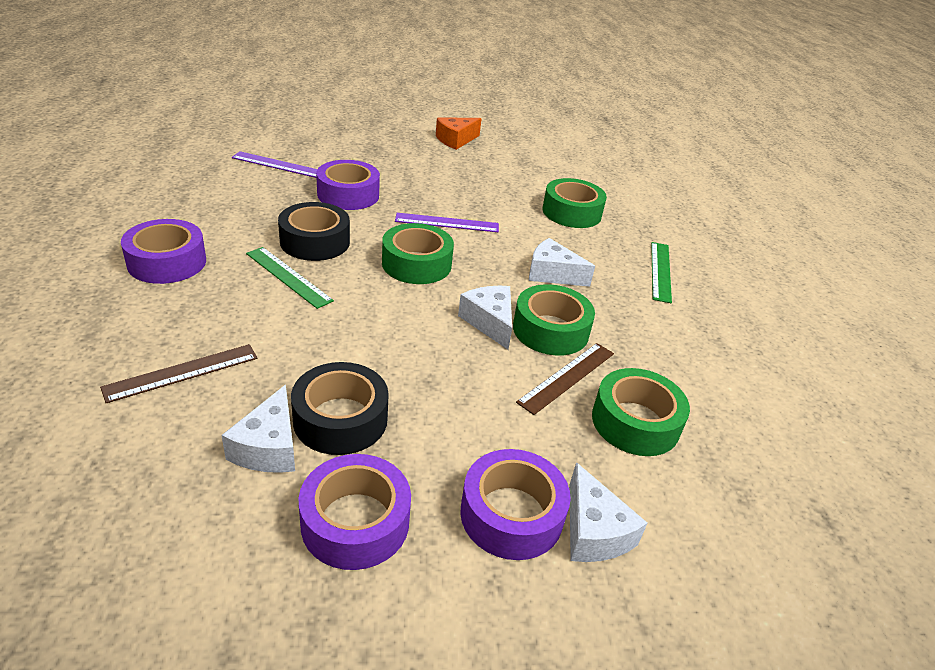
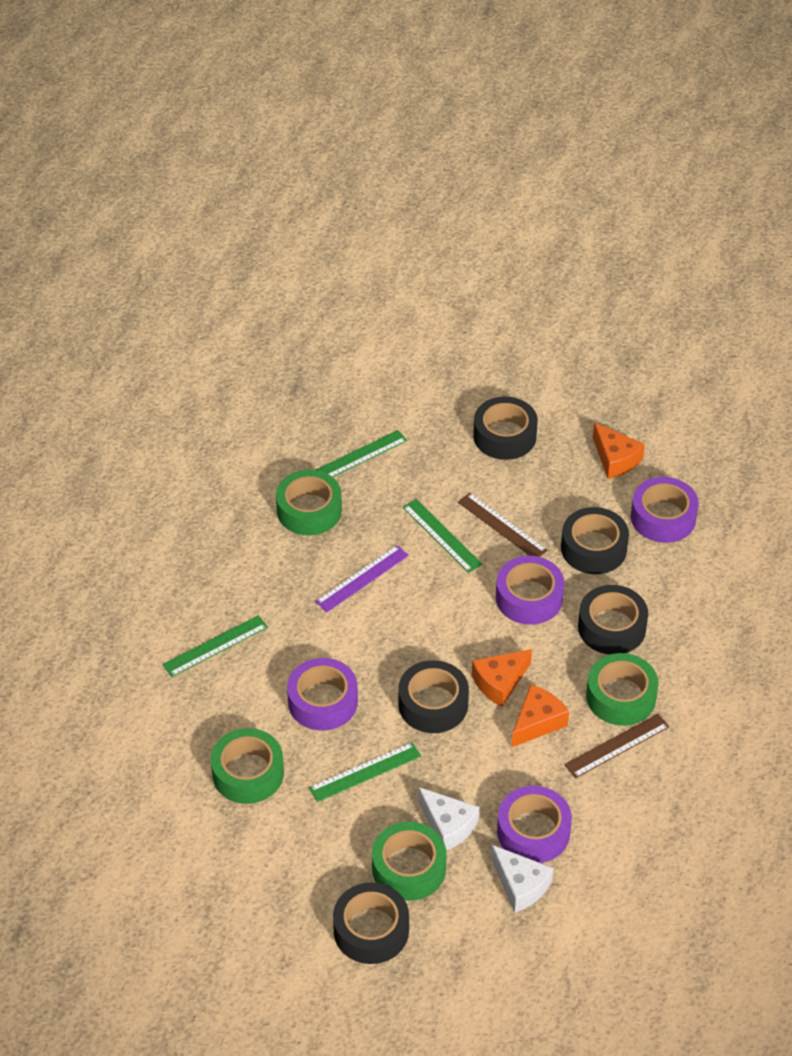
black tape: 2 -> 5
green ruler: 2 -> 4
orange cheese: 1 -> 3
purple ruler: 2 -> 1
white cheese: 4 -> 2

